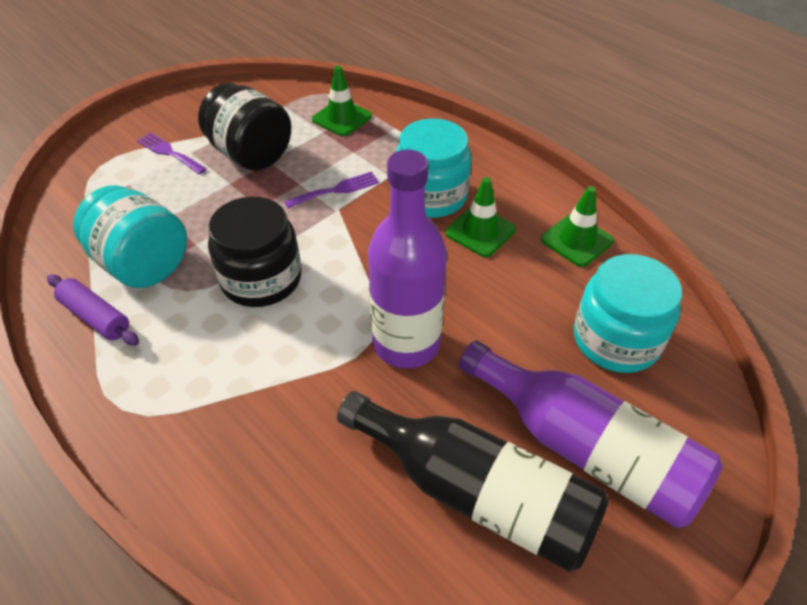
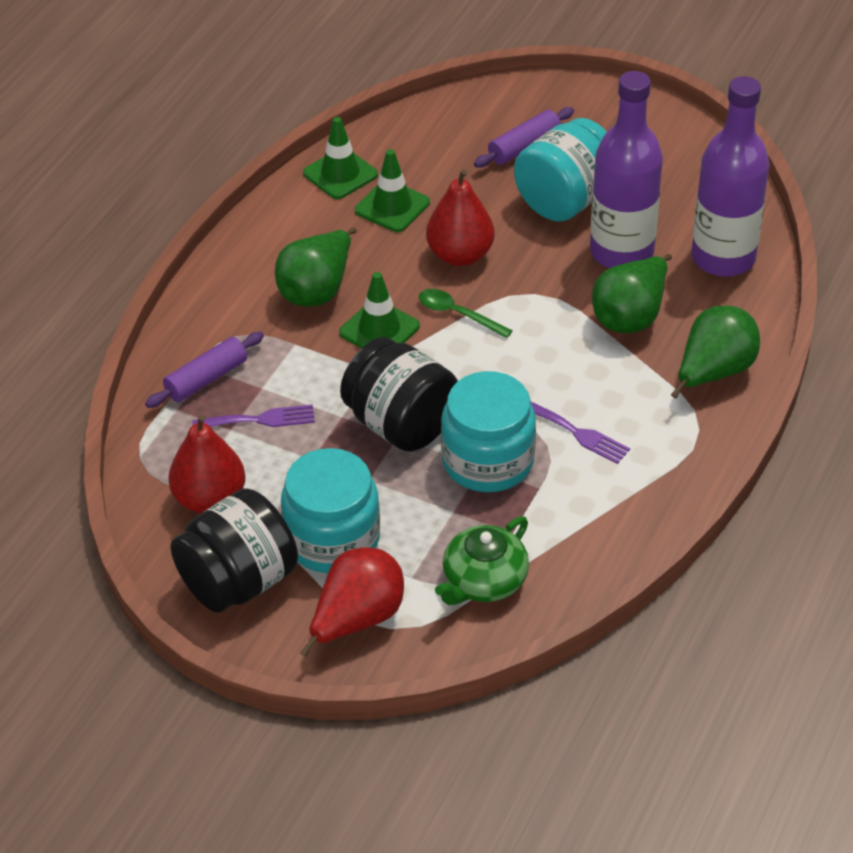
black bottle: 1 -> 0
green pear: 0 -> 3
green spoon: 0 -> 1
green teapot: 0 -> 1
purple rolling pin: 1 -> 2
red pear: 0 -> 3

